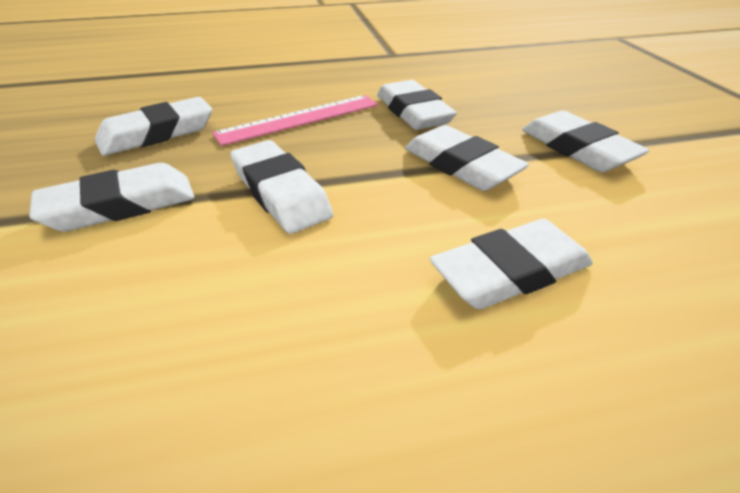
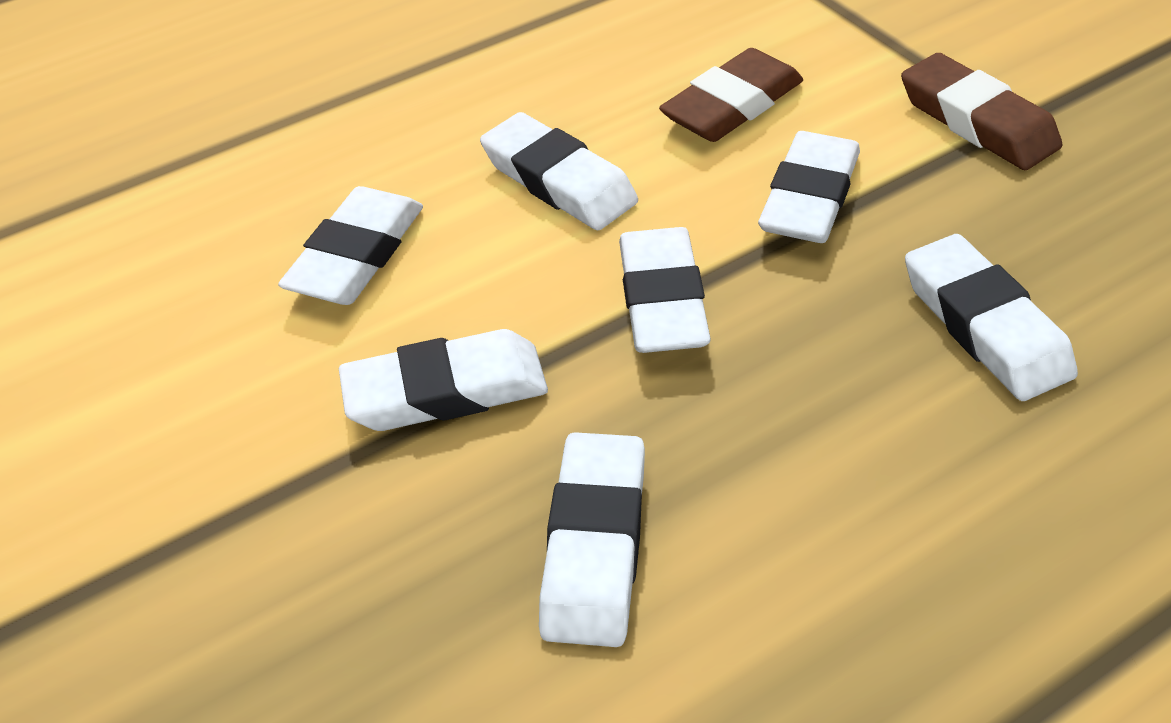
brown eraser: 0 -> 2
pink ruler: 1 -> 0

